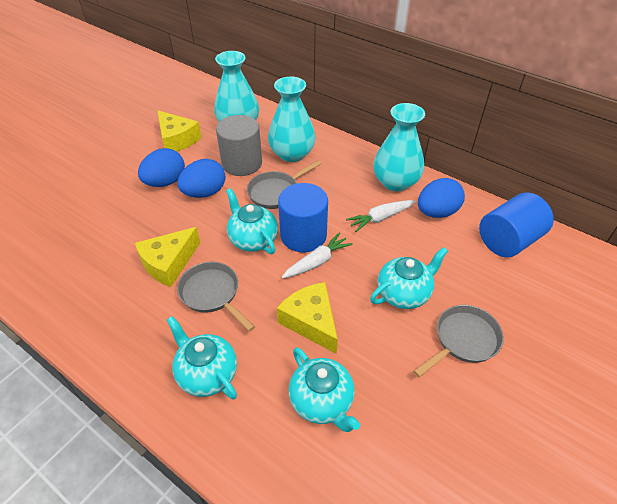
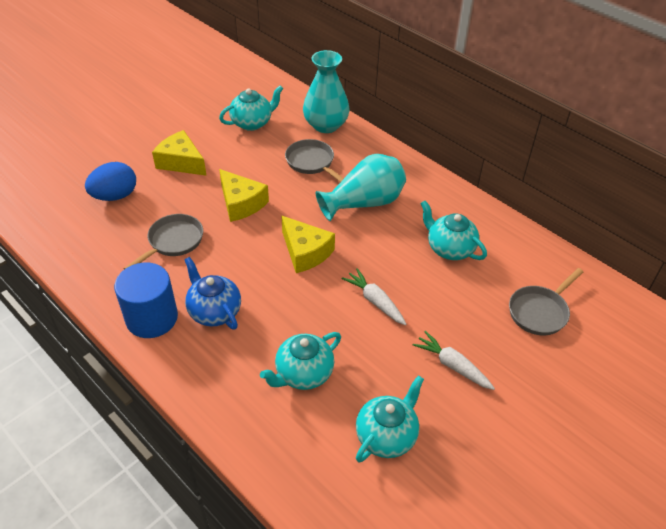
blue cylinder: 2 -> 1
blue egg: 3 -> 1
blue teapot: 0 -> 1
grey cylinder: 1 -> 0
turquoise vase: 3 -> 2

